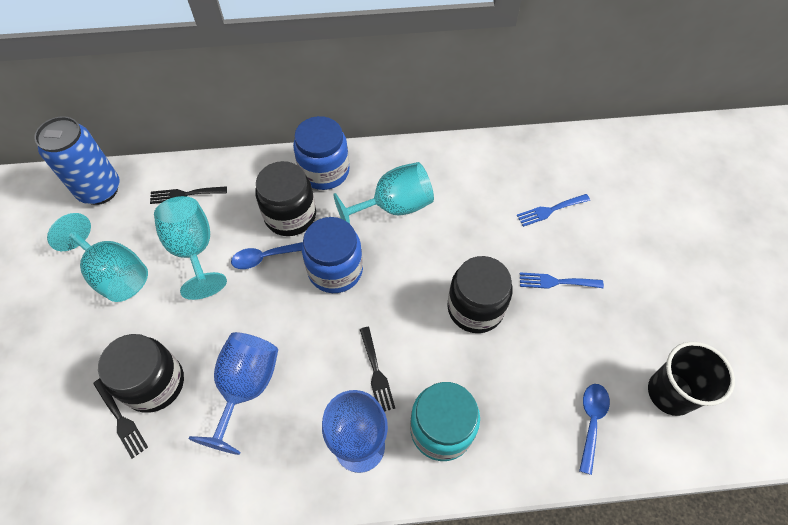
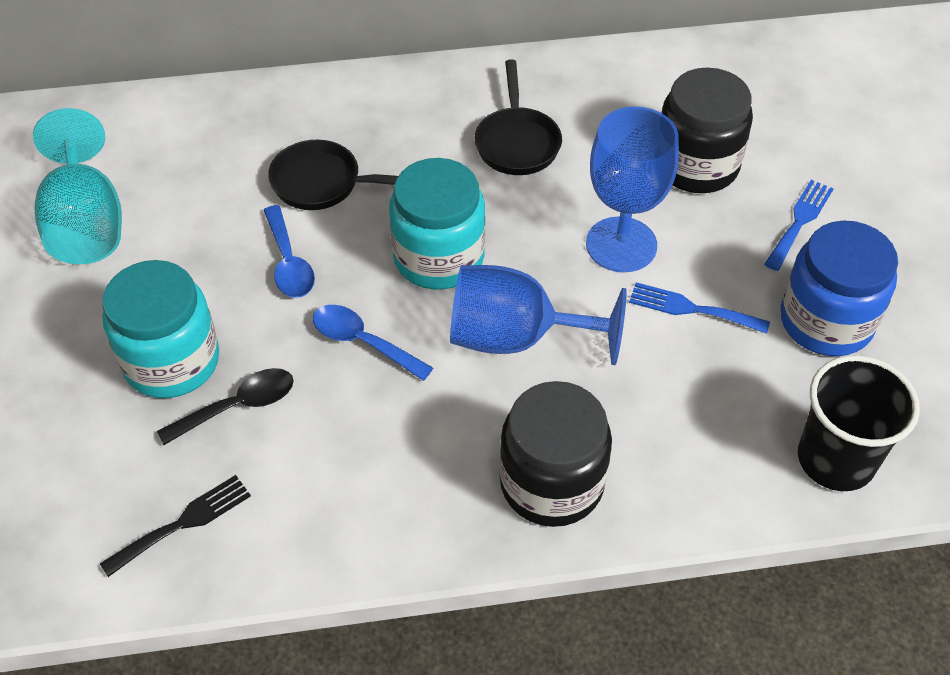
black fork: 3 -> 1
black jar: 3 -> 2
black pan: 0 -> 2
black spoon: 0 -> 1
blue can: 1 -> 0
blue jar: 2 -> 1
turquoise goblet: 3 -> 1
turquoise jar: 1 -> 2

